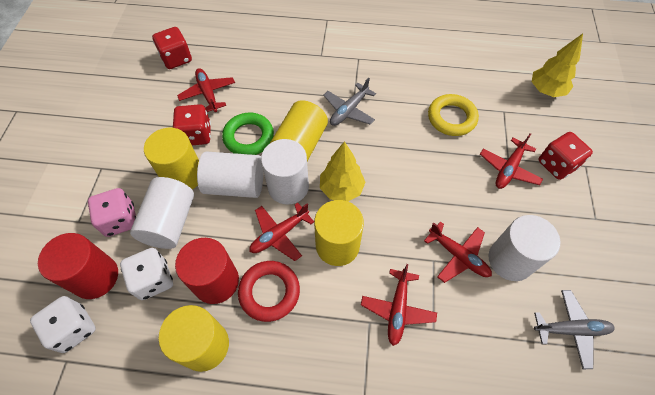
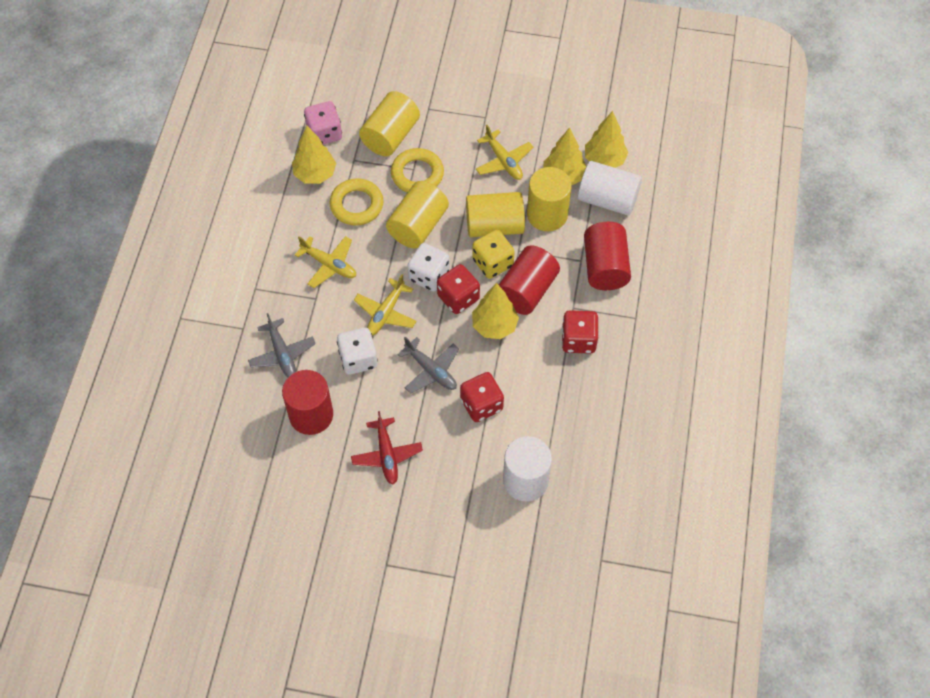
green ring: 1 -> 0
red cylinder: 2 -> 3
red plane: 5 -> 1
red ring: 1 -> 0
white cylinder: 4 -> 2
yellow dice: 0 -> 1
yellow plane: 0 -> 3
yellow ring: 1 -> 2
yellow tree: 2 -> 4

